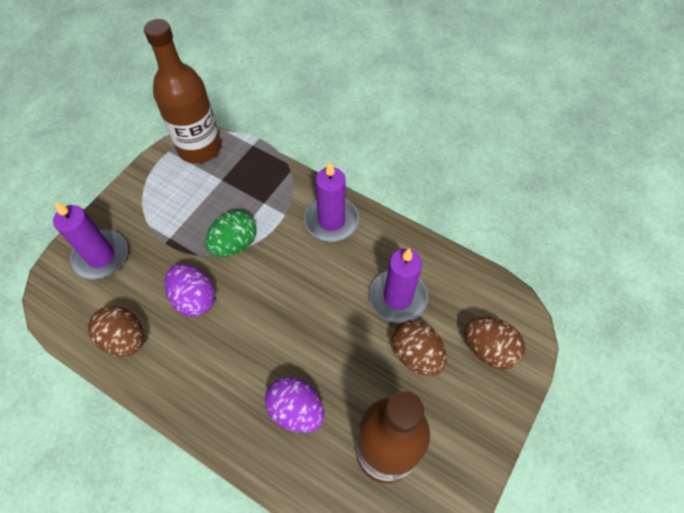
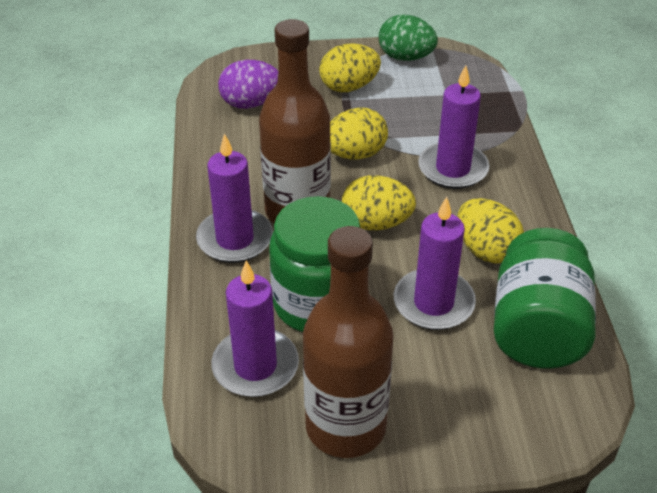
brown egg: 3 -> 0
green jar: 0 -> 2
purple candle: 3 -> 4
purple egg: 2 -> 1
yellow egg: 0 -> 4

